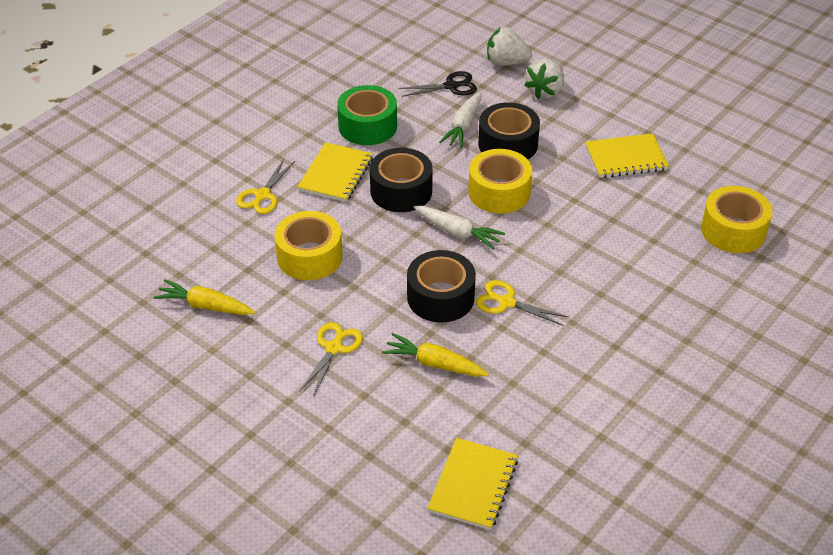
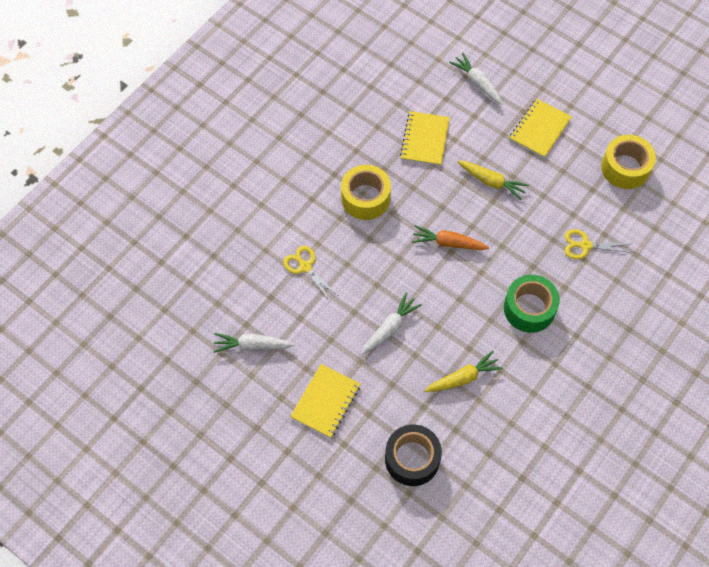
black scissors: 1 -> 0
black tape: 3 -> 1
orange carrot: 0 -> 1
white carrot: 2 -> 3
white strawberry: 2 -> 0
yellow scissors: 3 -> 2
yellow tape: 3 -> 2

